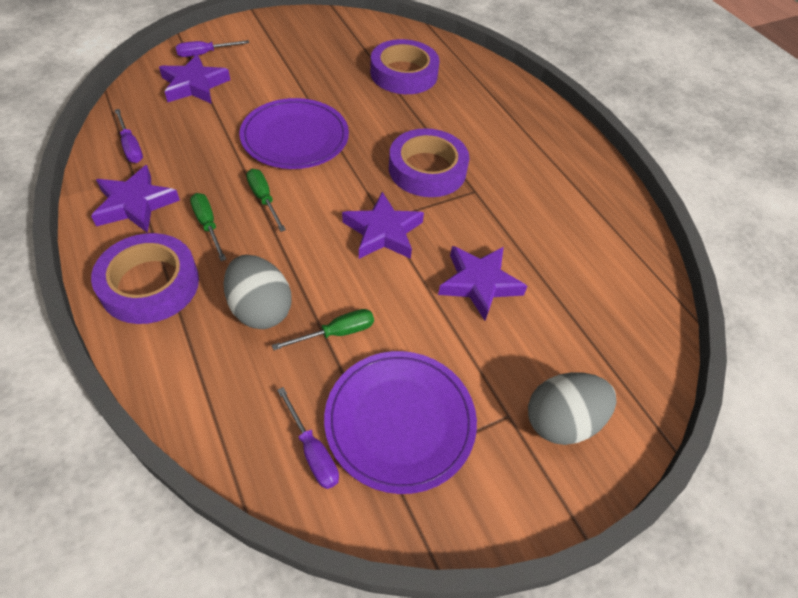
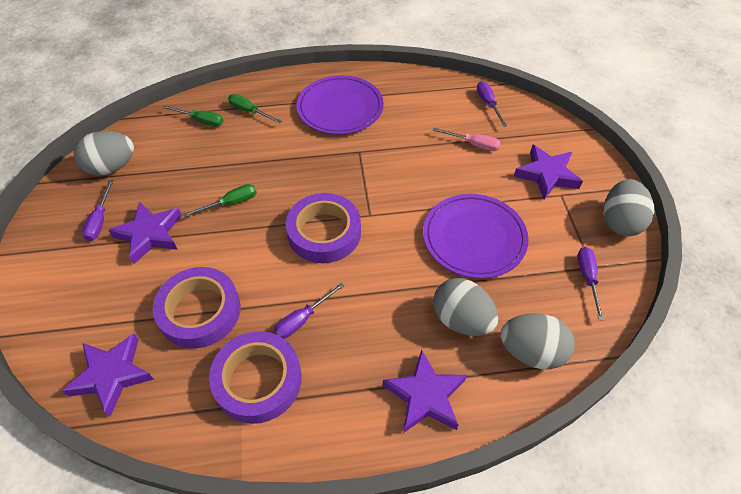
grey egg: 2 -> 4
pink screwdriver: 0 -> 1
purple screwdriver: 3 -> 4

